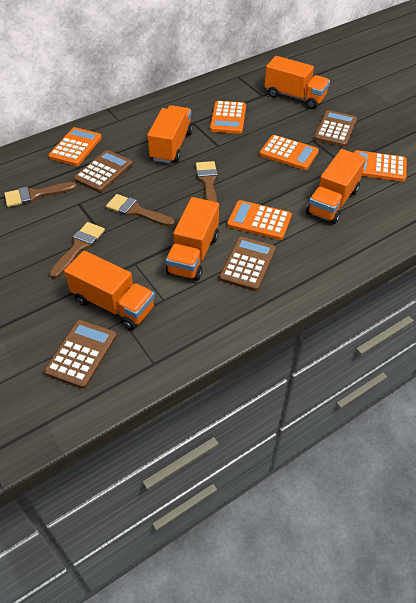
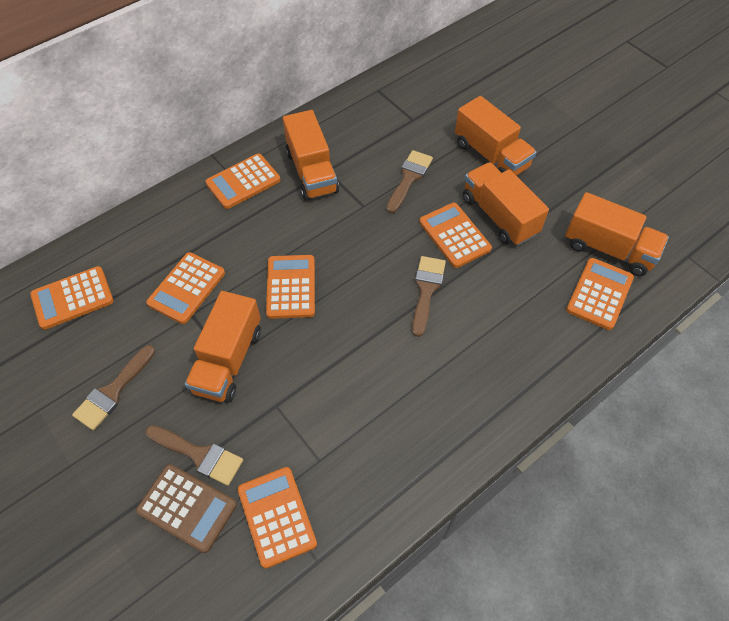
brown calculator: 4 -> 1
orange calculator: 5 -> 7

